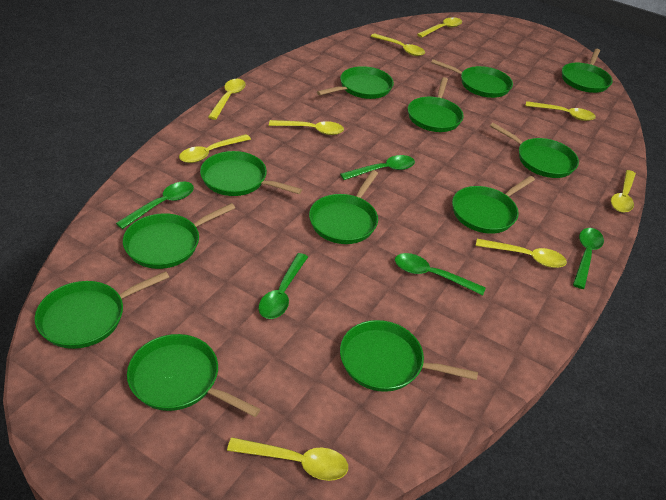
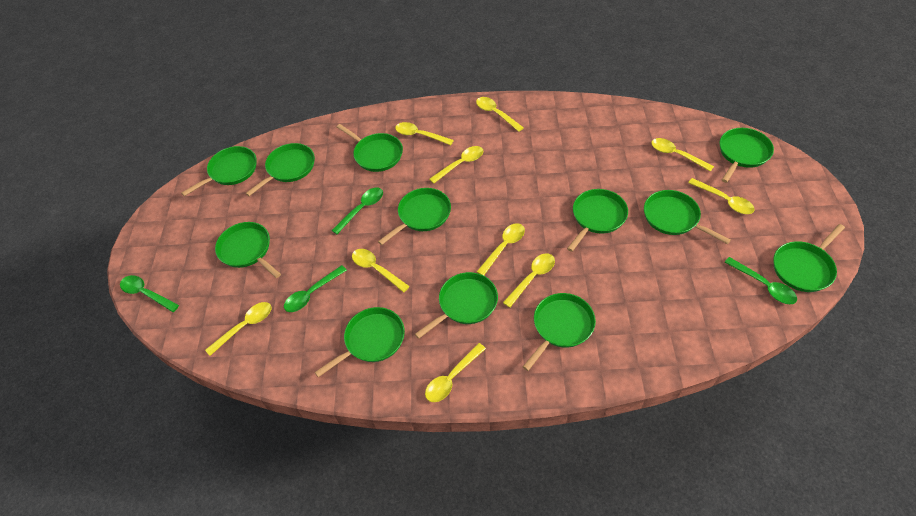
green spoon: 5 -> 4
yellow spoon: 9 -> 10

